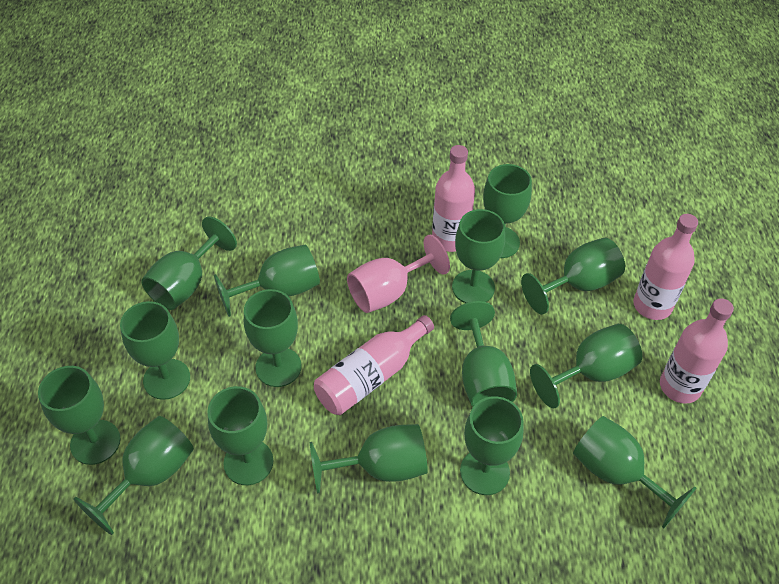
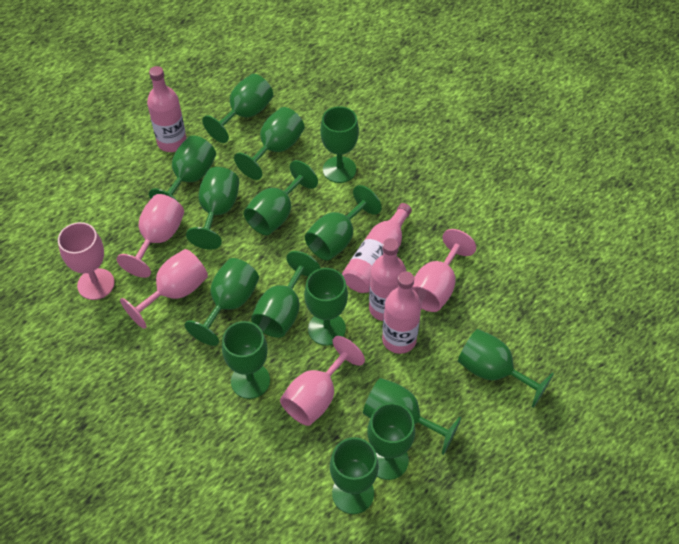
pink goblet: 1 -> 5

